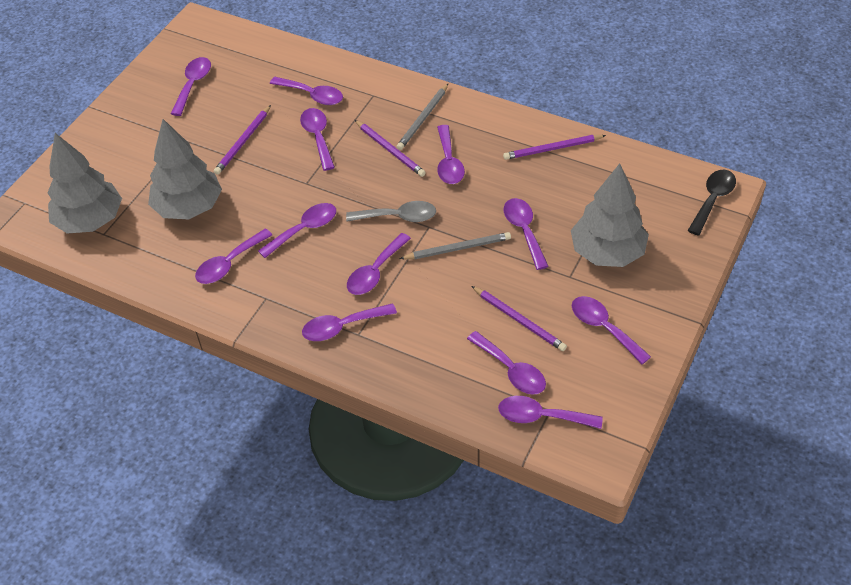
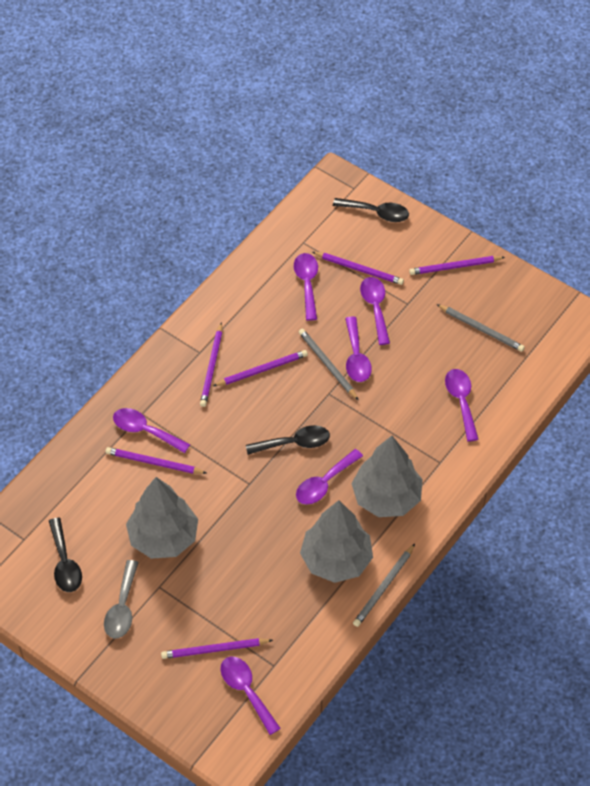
black spoon: 1 -> 3
grey pencil: 2 -> 3
purple pencil: 4 -> 6
purple spoon: 12 -> 7

